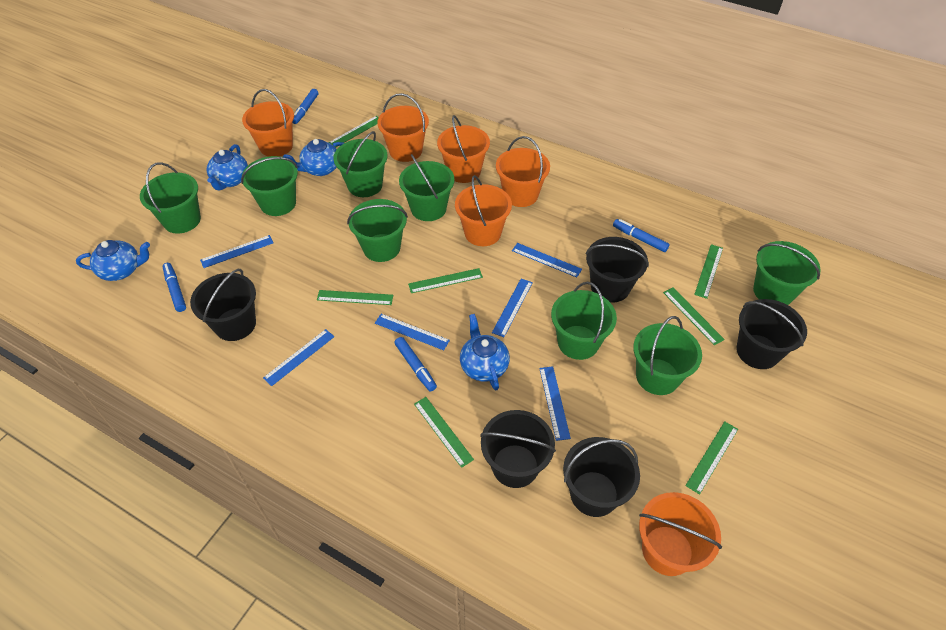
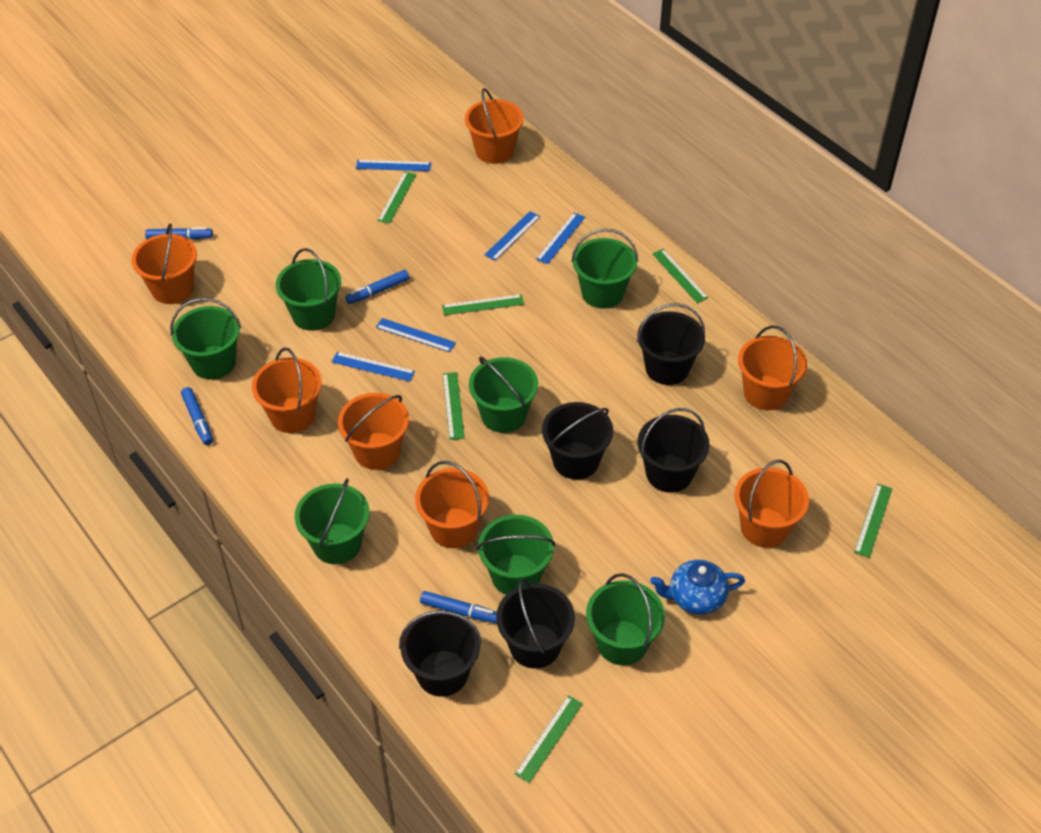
blue ruler: 6 -> 5
blue teapot: 4 -> 1
green bucket: 8 -> 7
green ruler: 7 -> 6
orange bucket: 6 -> 7

